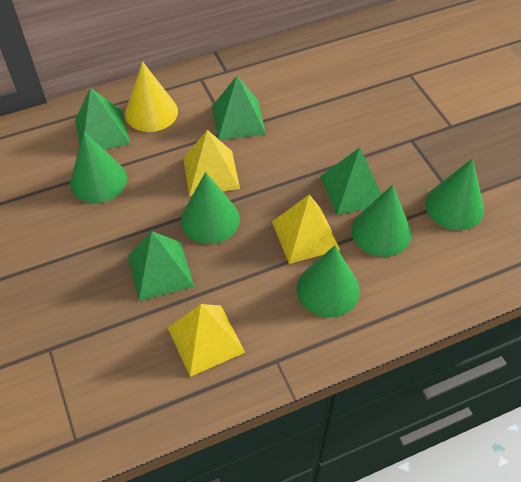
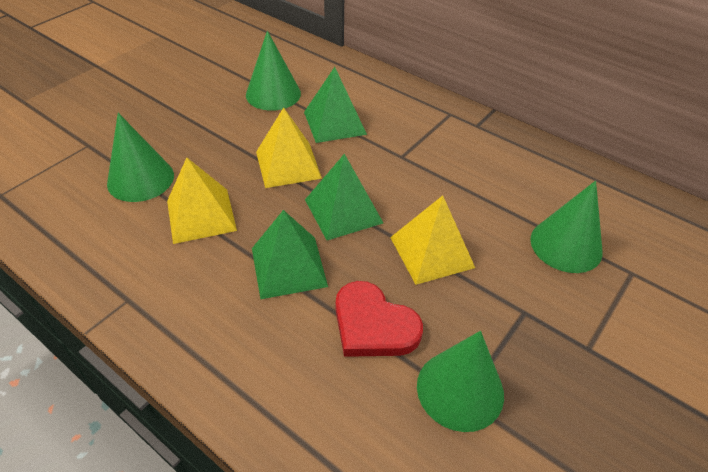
green cone: 5 -> 4
green pyramid: 4 -> 3
red heart: 0 -> 1
yellow cone: 1 -> 0

